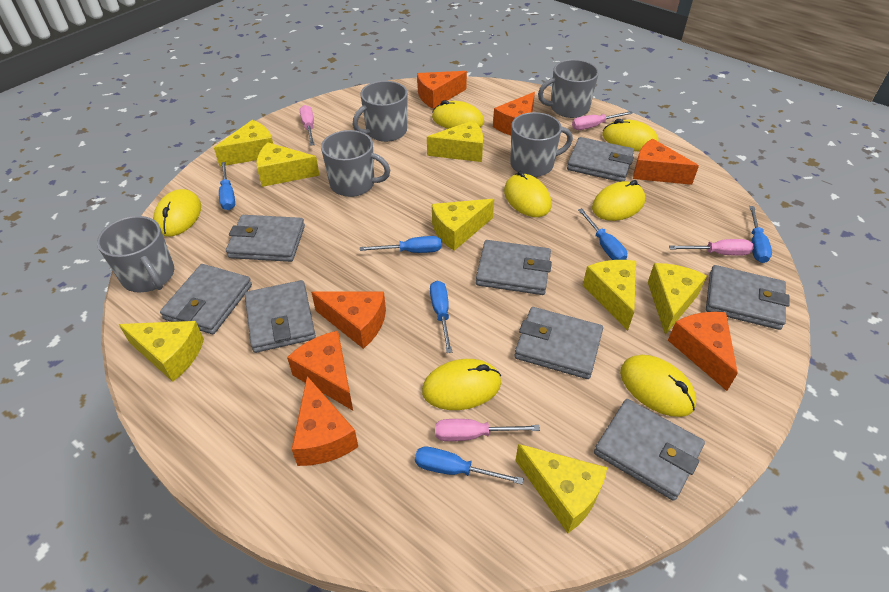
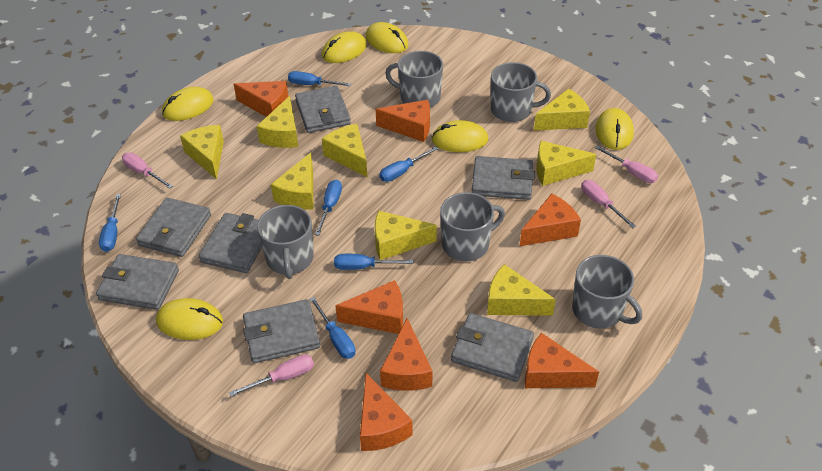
grey wallet: 8 -> 7
yellow mouse: 7 -> 6

